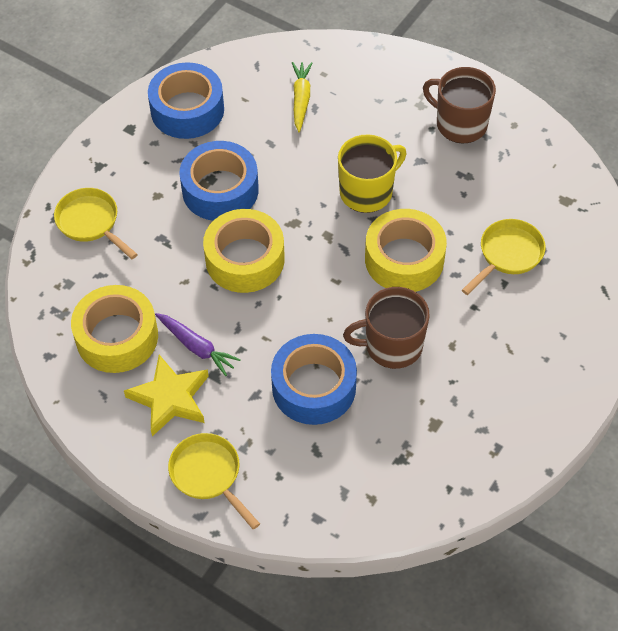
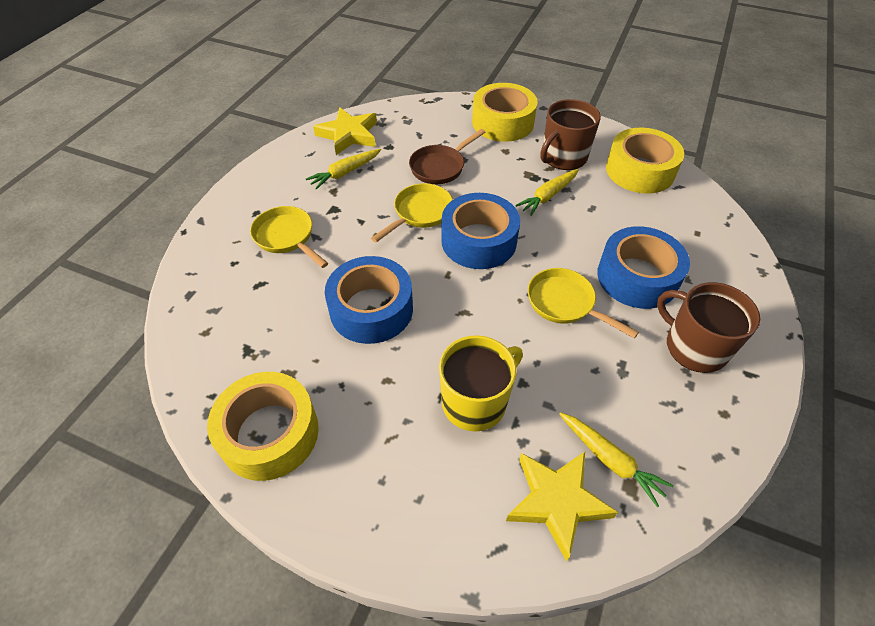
brown pan: 0 -> 1
purple carrot: 1 -> 0
yellow carrot: 1 -> 3
yellow star: 1 -> 2

